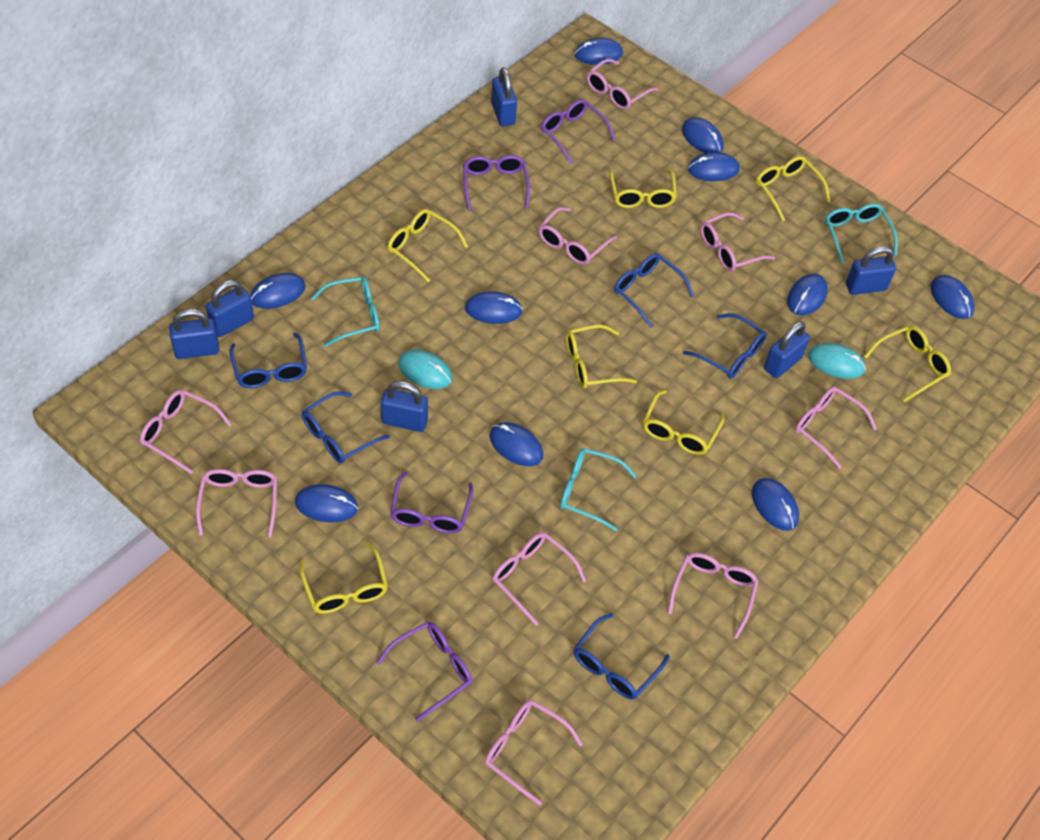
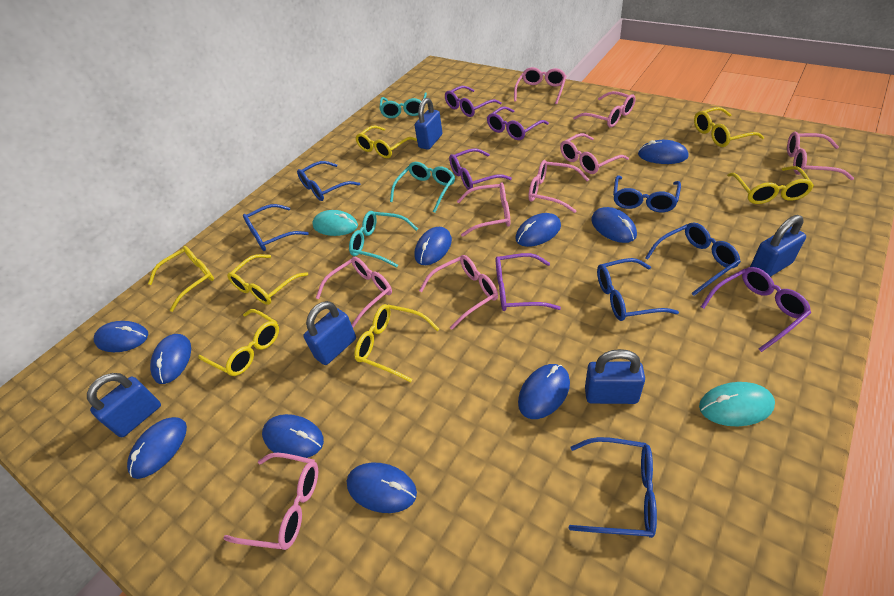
blue glasses: 5 -> 6
blue padlock: 6 -> 5
purple glasses: 4 -> 5

